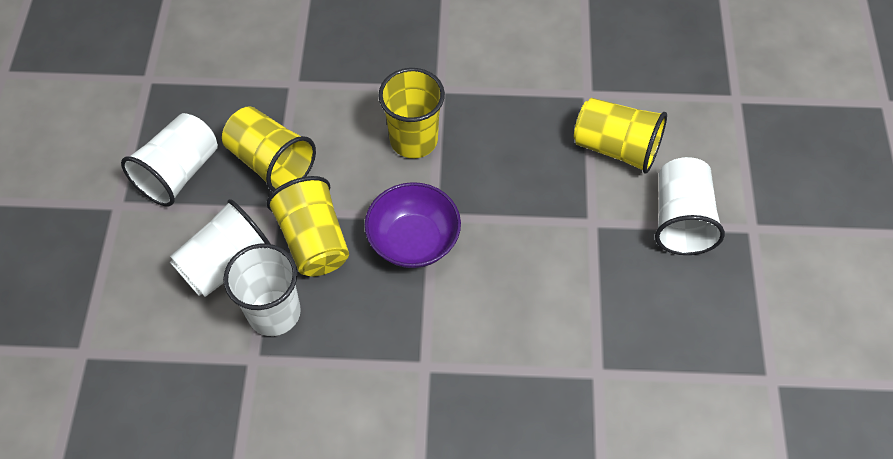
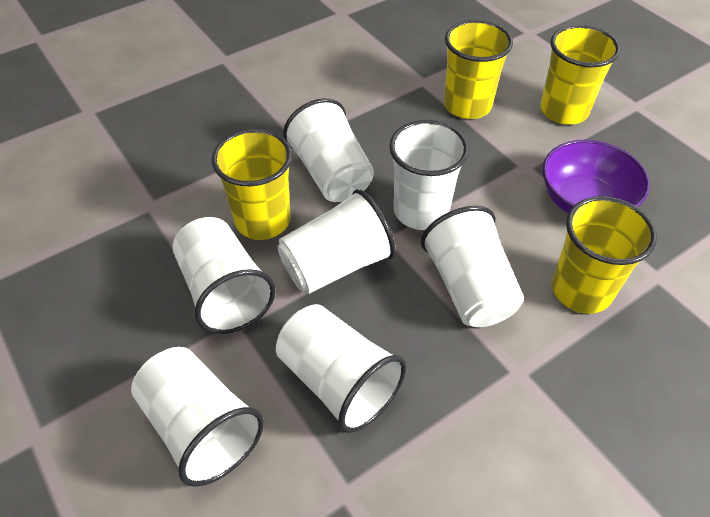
white cup: 4 -> 7

